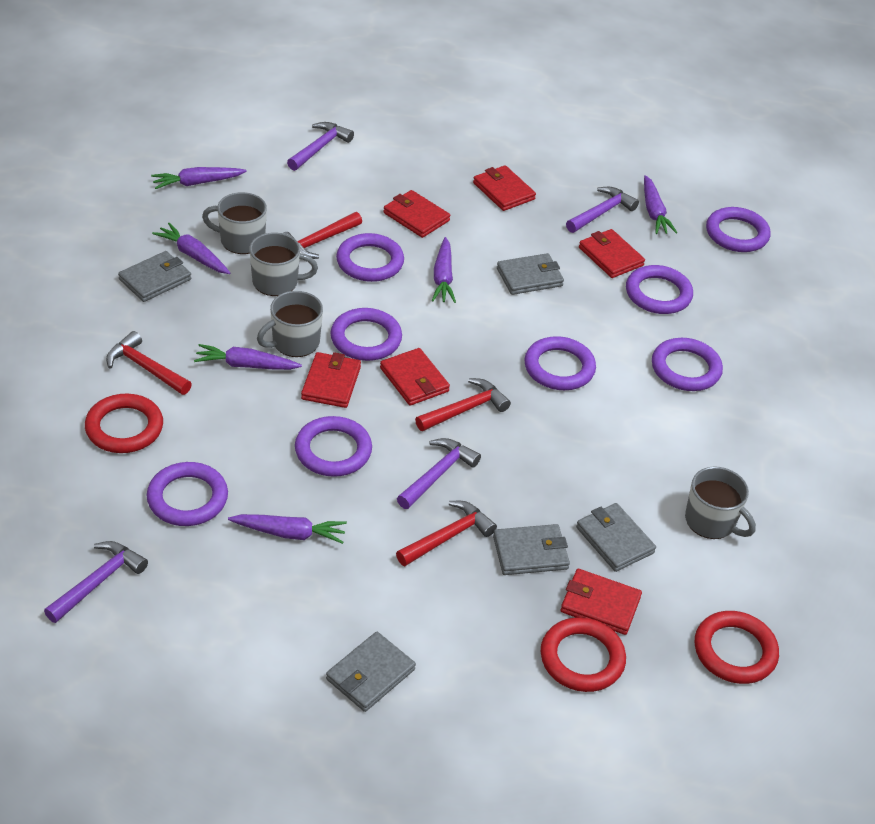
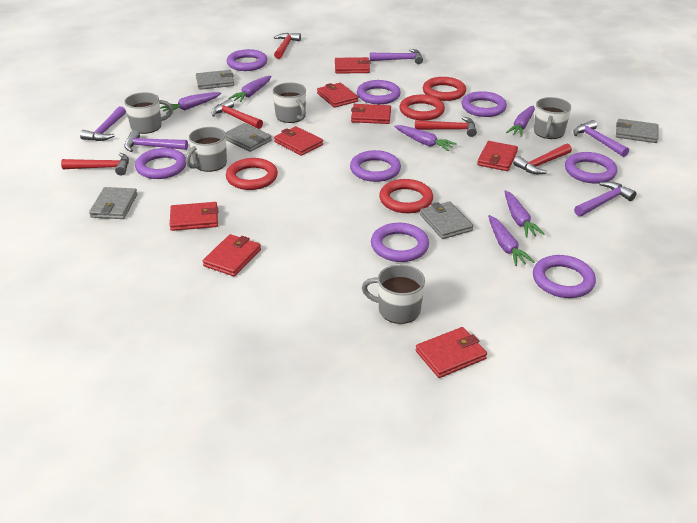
grey mug: 4 -> 5
purple hammer: 4 -> 5
red hammer: 4 -> 5
red ring: 3 -> 4
red wallet: 6 -> 8

